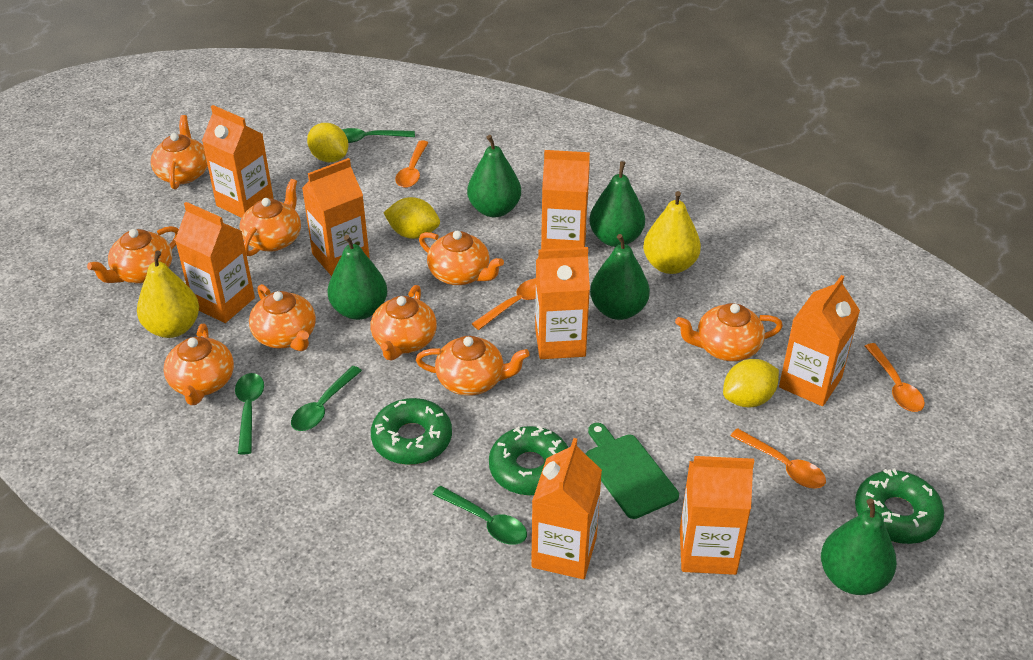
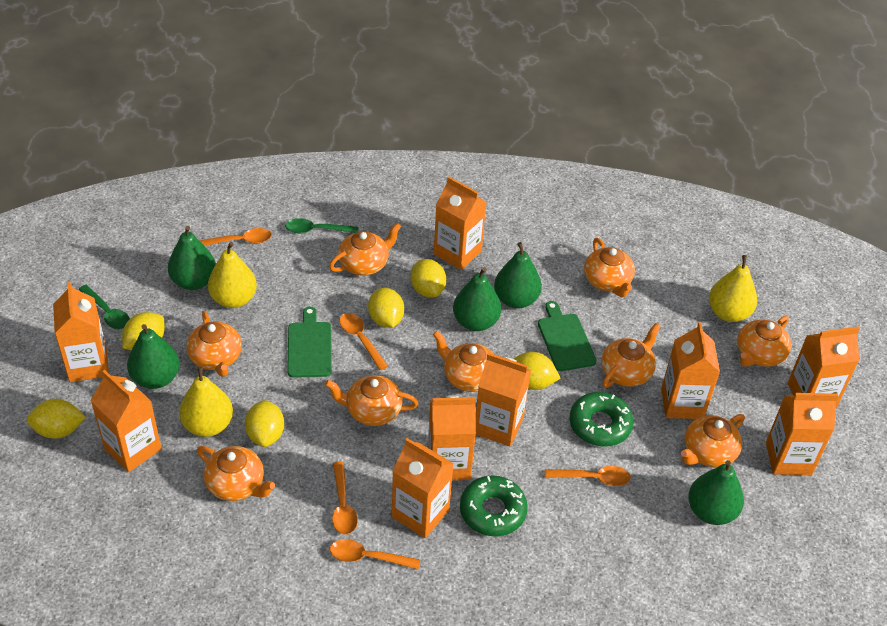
green cutting board: 1 -> 2
green donut: 3 -> 2
green spoon: 4 -> 2
orange carton: 8 -> 9
orange spoon: 4 -> 5
yellow lemon: 3 -> 6
yellow pear: 2 -> 3

